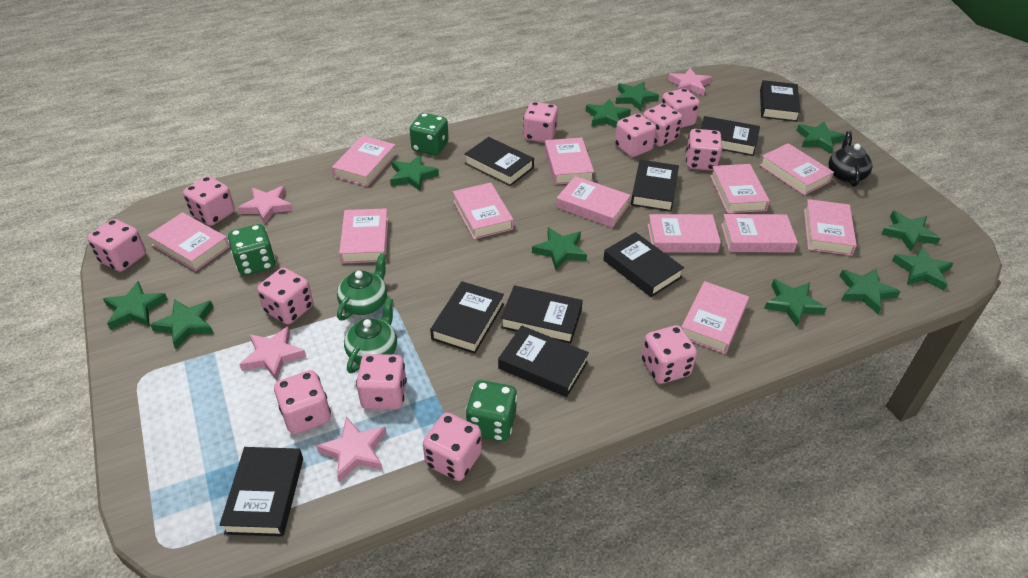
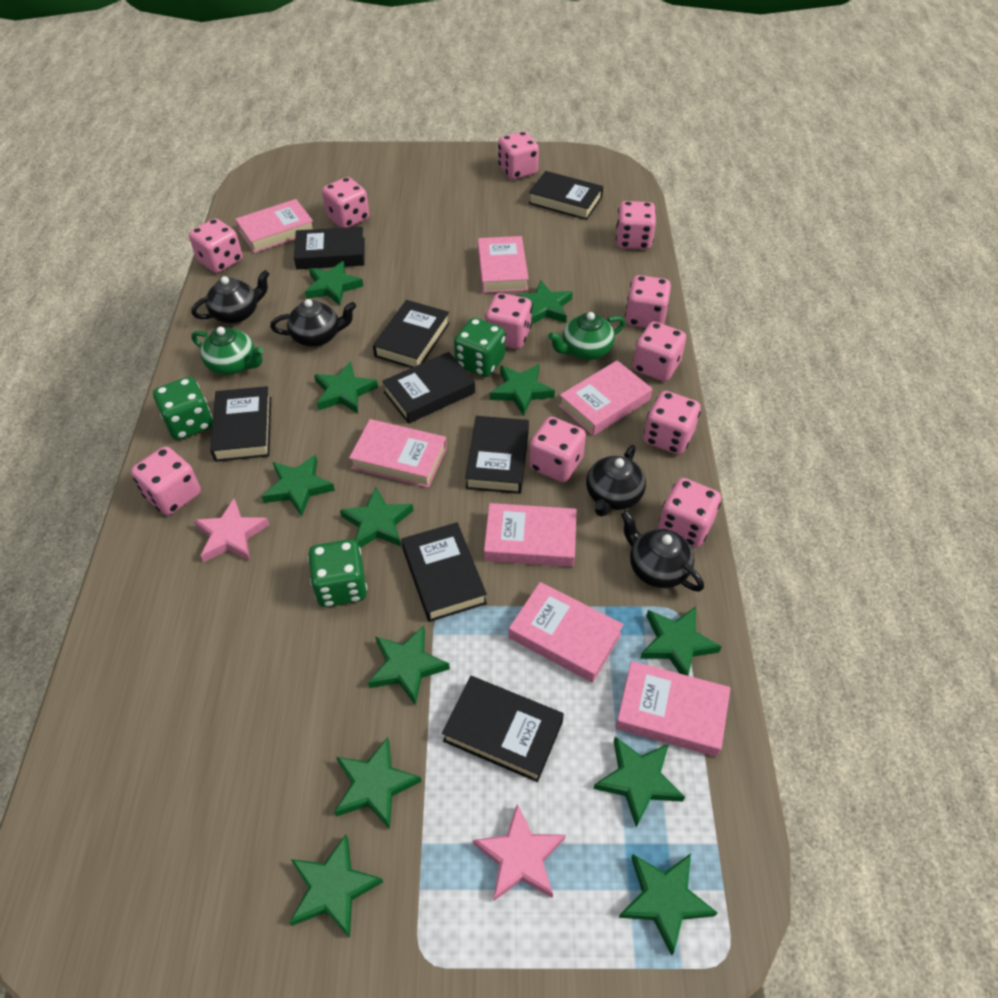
black book: 9 -> 8
black teapot: 1 -> 4
green star: 11 -> 12
pink book: 12 -> 7
pink dice: 12 -> 11
pink star: 4 -> 2

